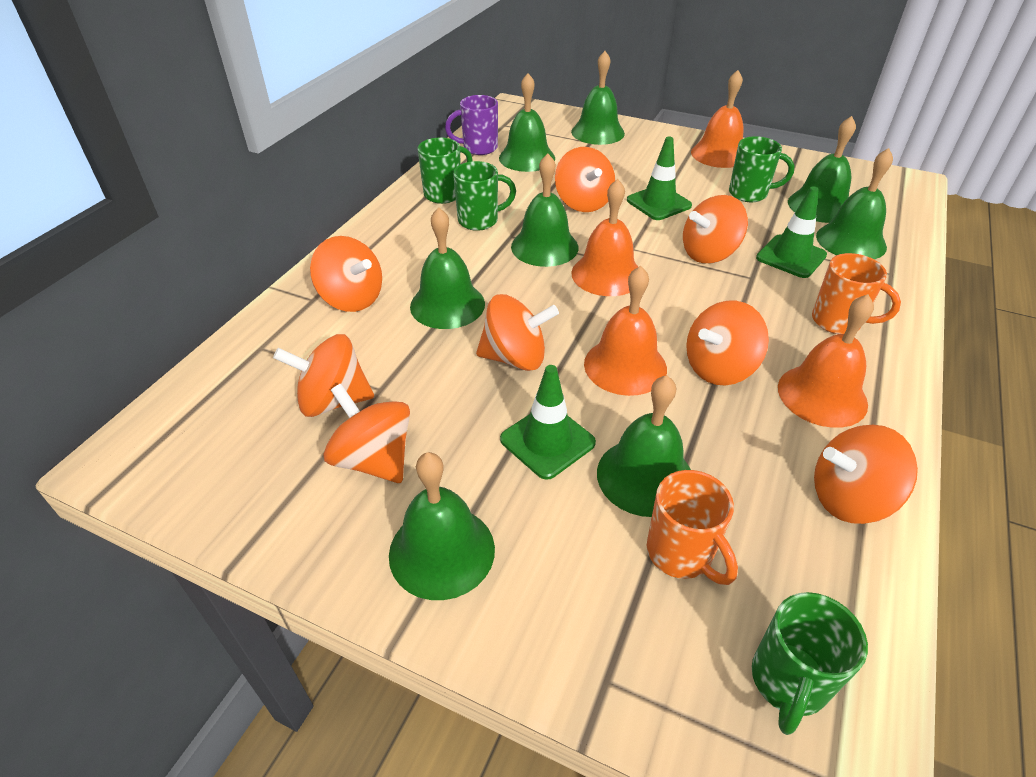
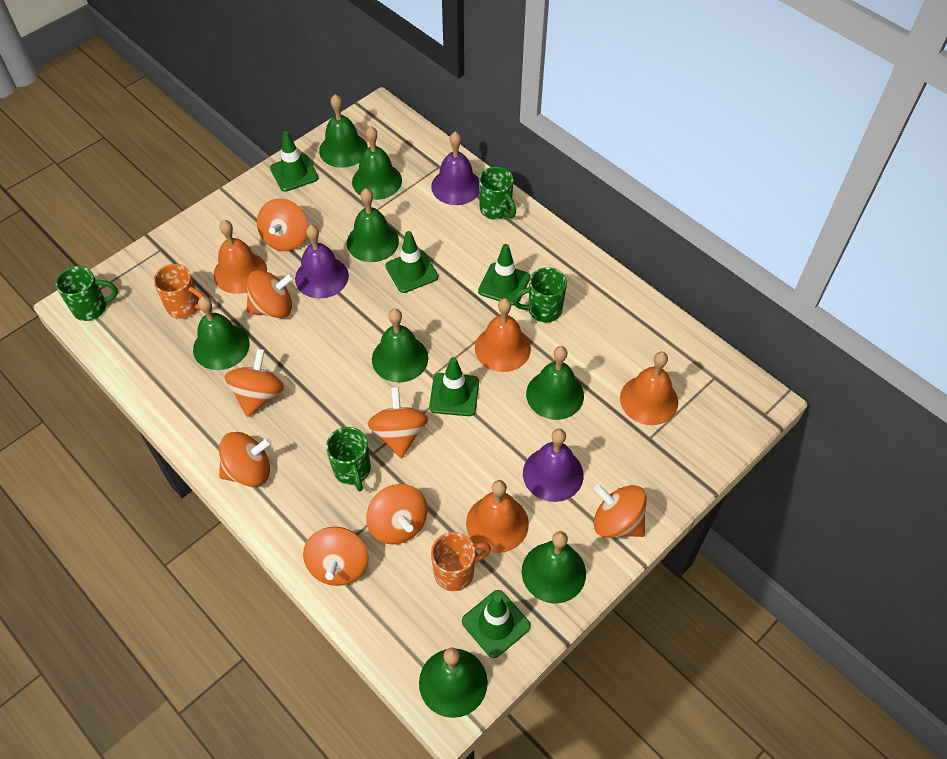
green traffic cone: 3 -> 5
purple bell: 0 -> 3
purple mug: 1 -> 0

